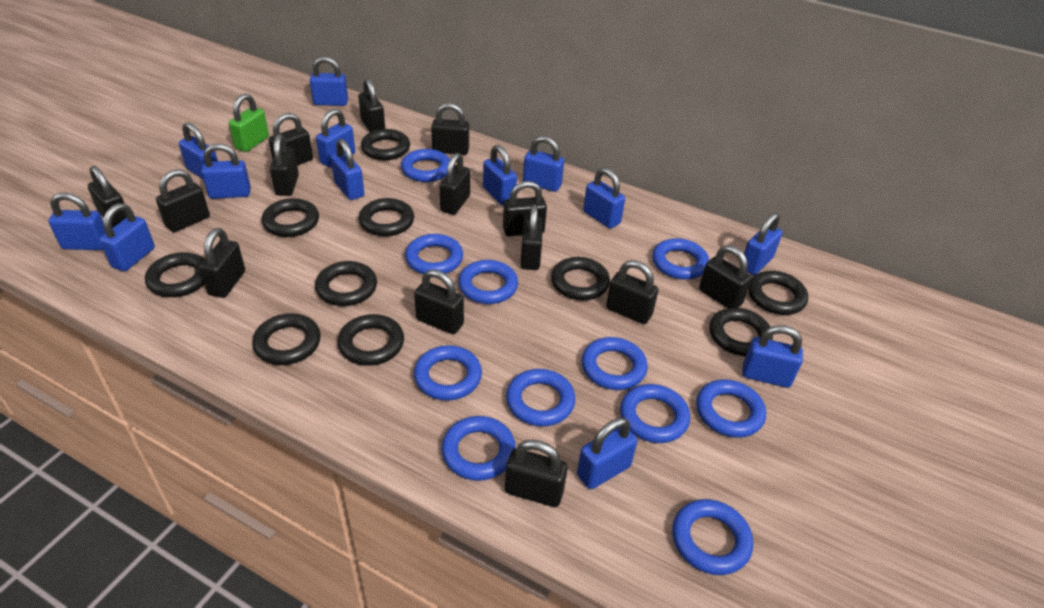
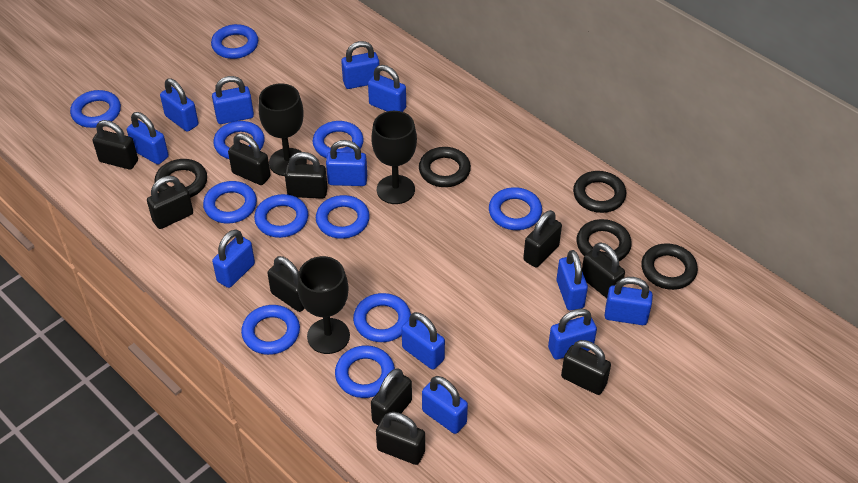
black goblet: 0 -> 3
black padlock: 14 -> 10
black ring: 10 -> 5
blue padlock: 13 -> 12
green padlock: 1 -> 0

